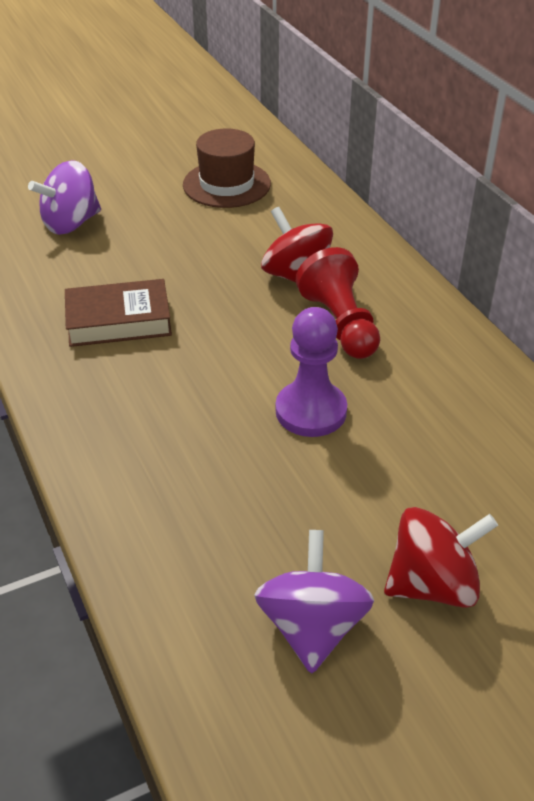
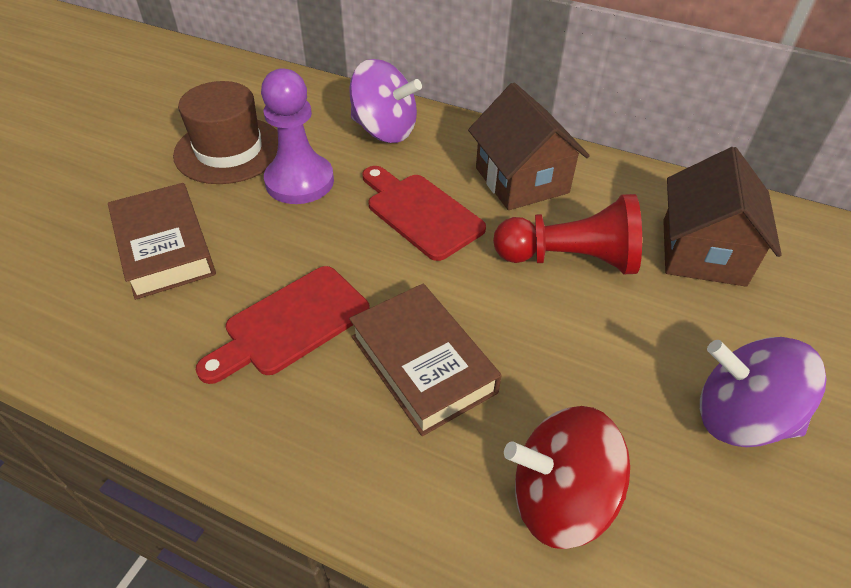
brown book: 1 -> 2
brown house: 0 -> 2
red cutting board: 0 -> 2
red spinning top: 2 -> 1

